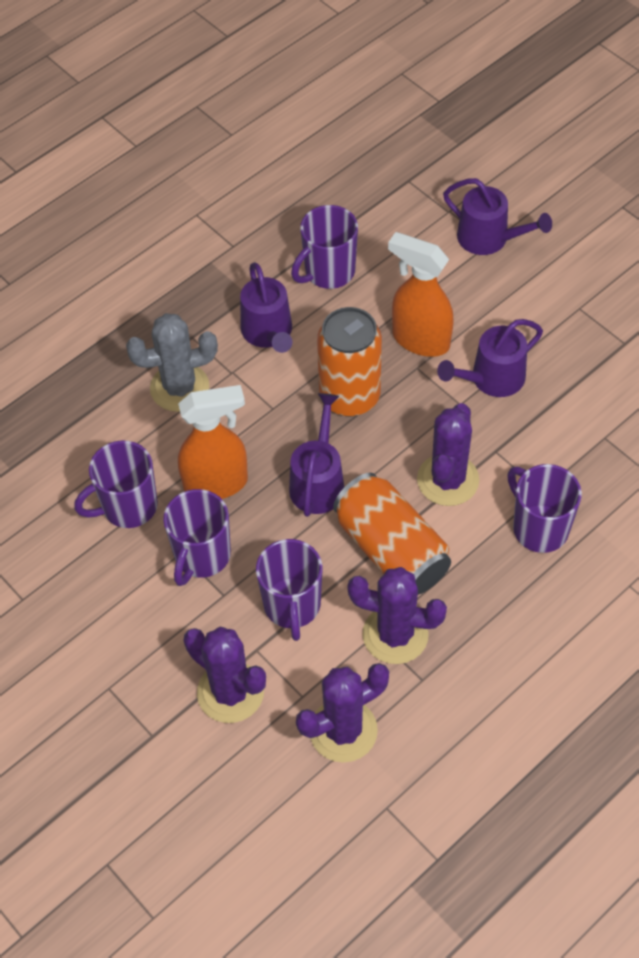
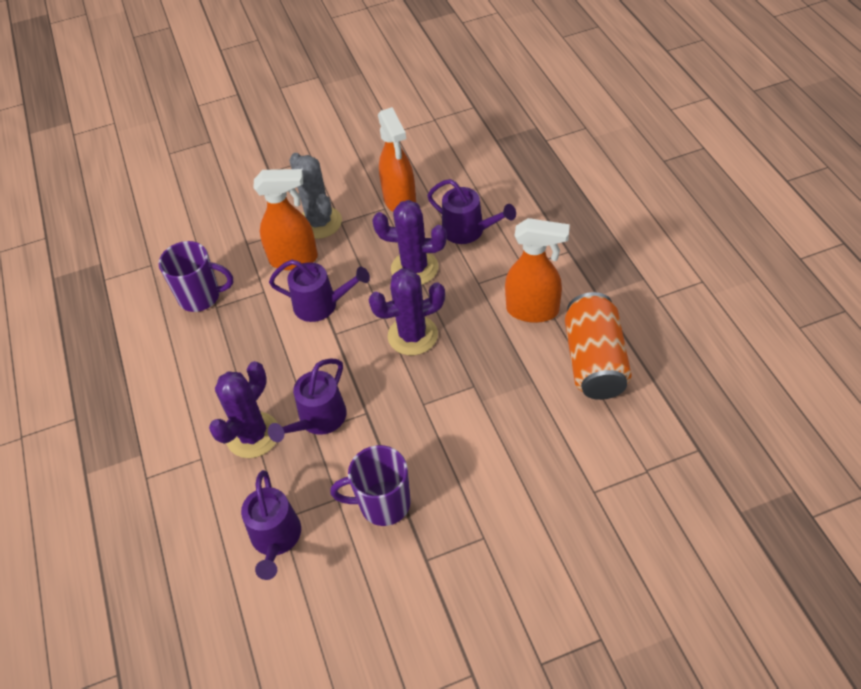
orange can: 2 -> 1
orange spray bottle: 2 -> 3
purple cactus: 4 -> 3
purple mug: 5 -> 2

